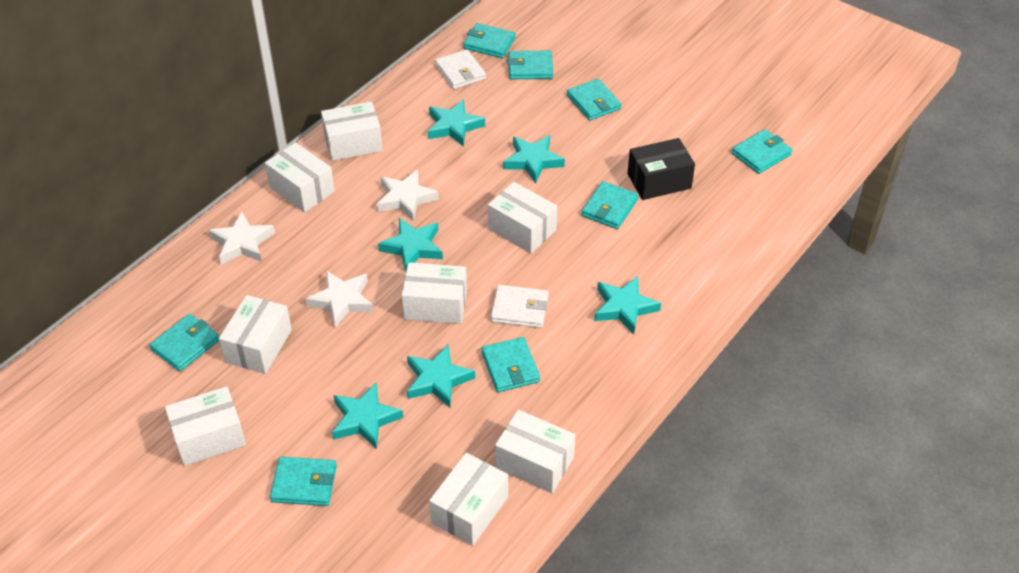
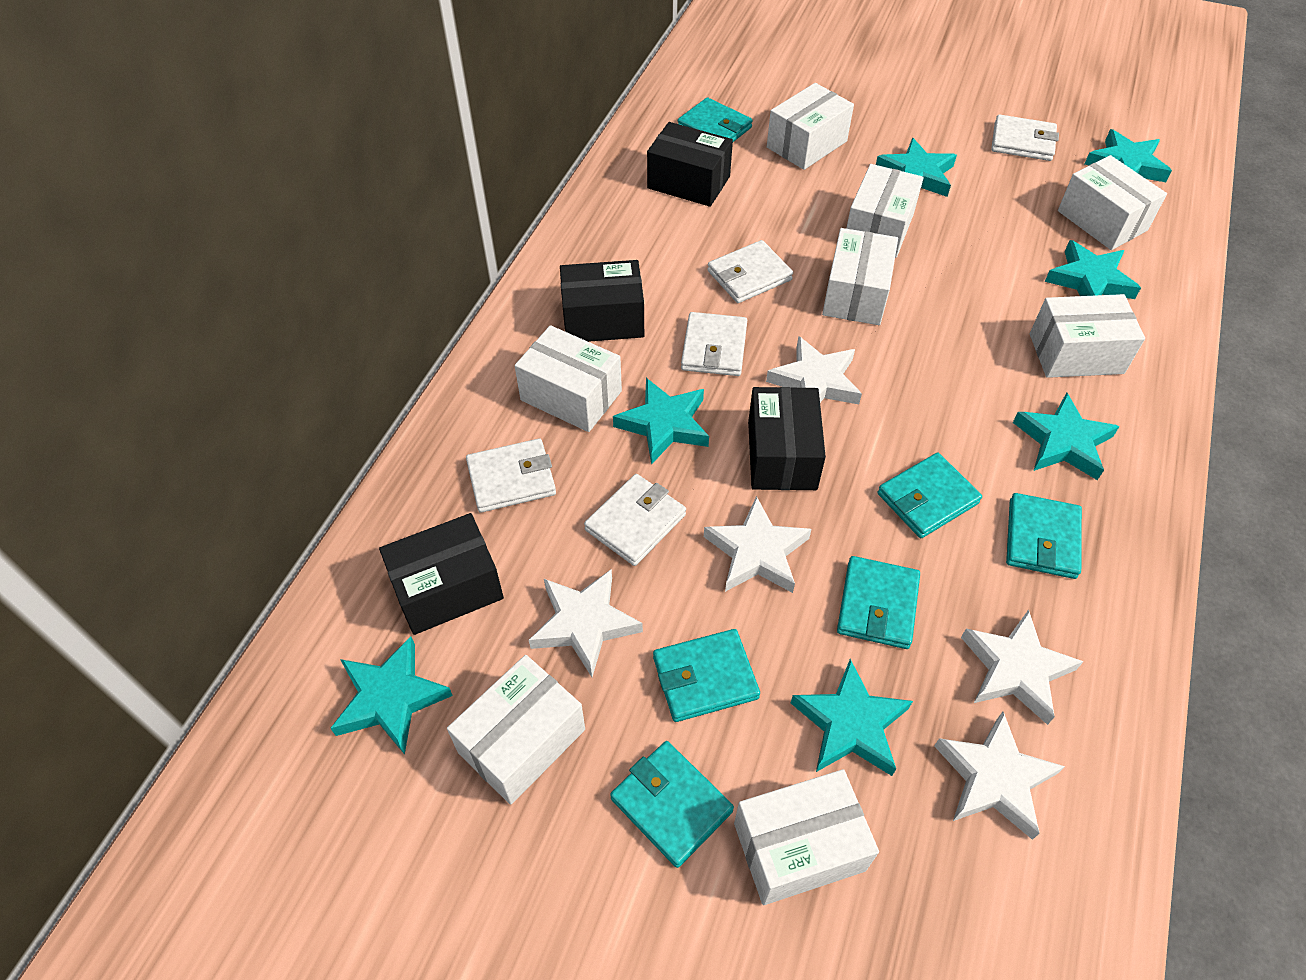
black box: 1 -> 4
turquoise star: 6 -> 7
turquoise wallet: 8 -> 6
white star: 3 -> 5
white wallet: 2 -> 5

